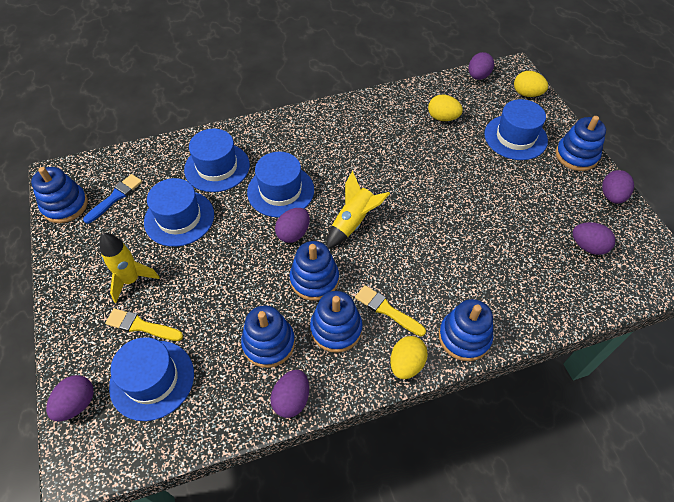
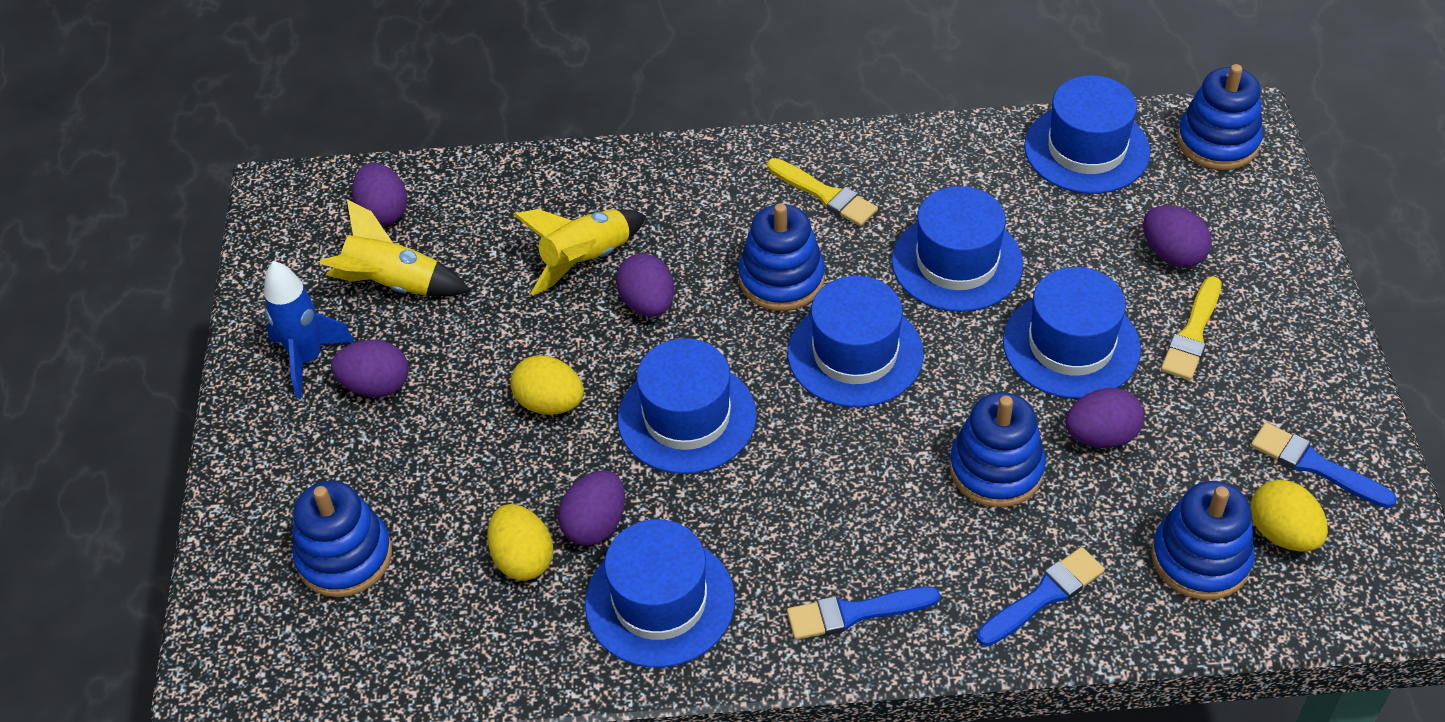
blue brush: 1 -> 3
blue hat: 5 -> 6
blue rocket: 0 -> 1
blue stacking toy: 6 -> 5

